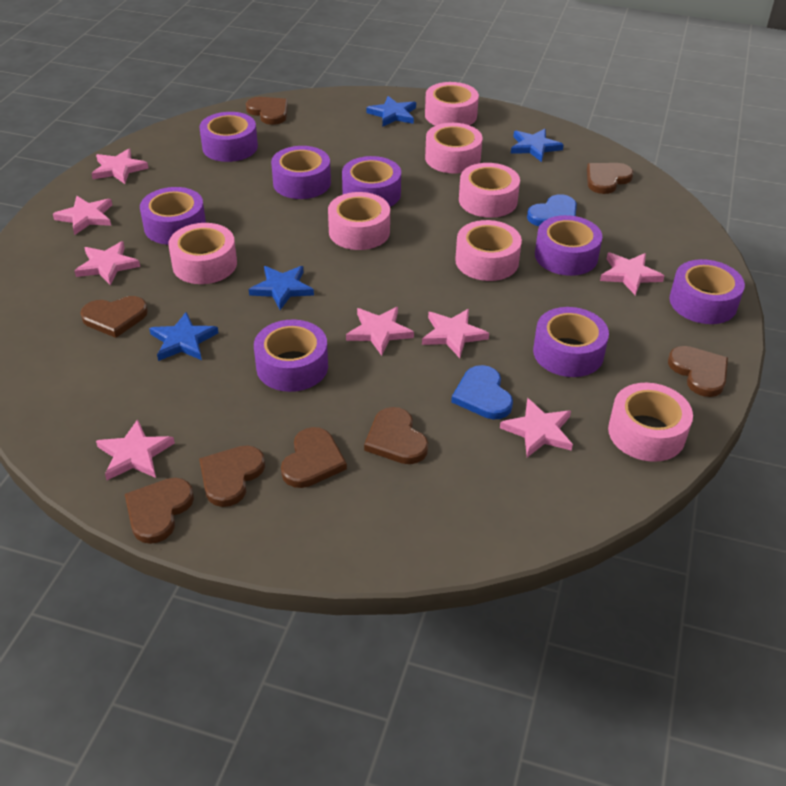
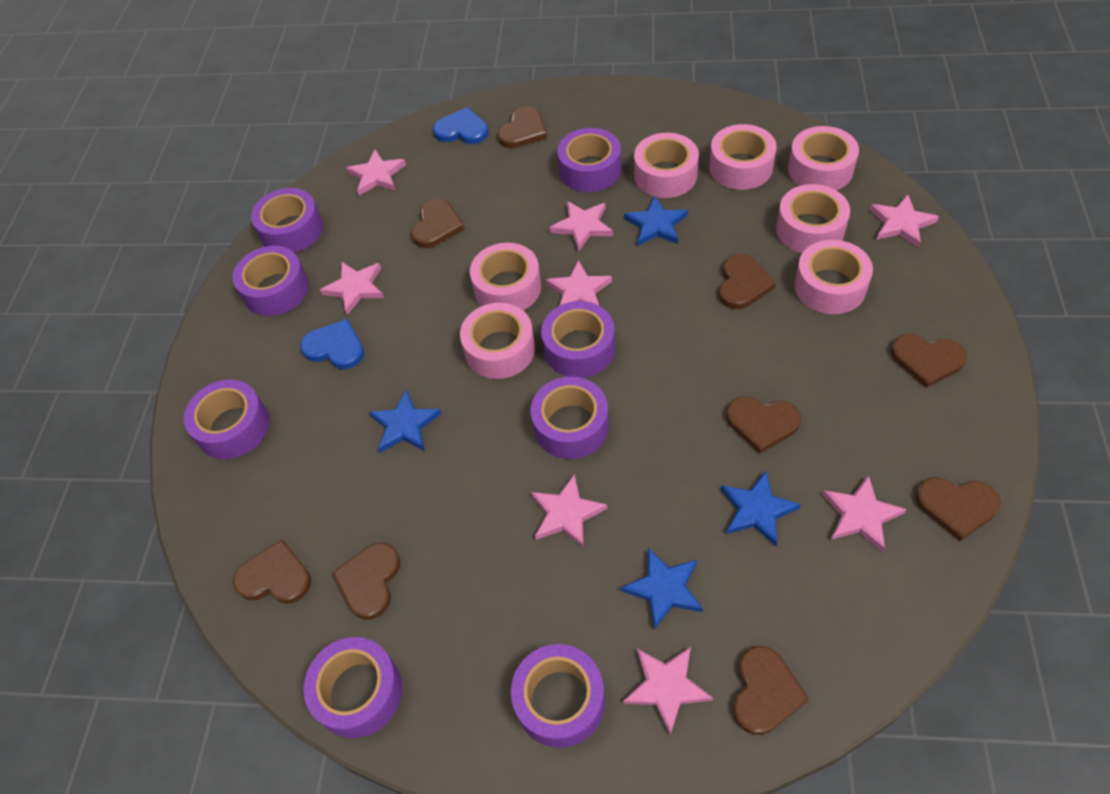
brown heart: 8 -> 9

